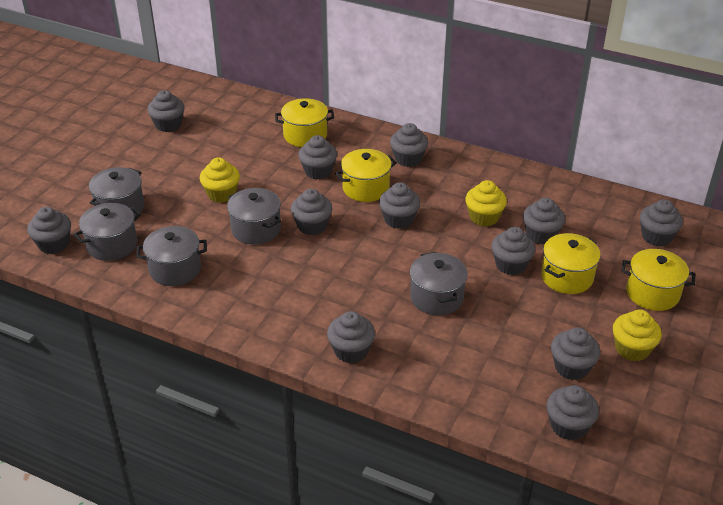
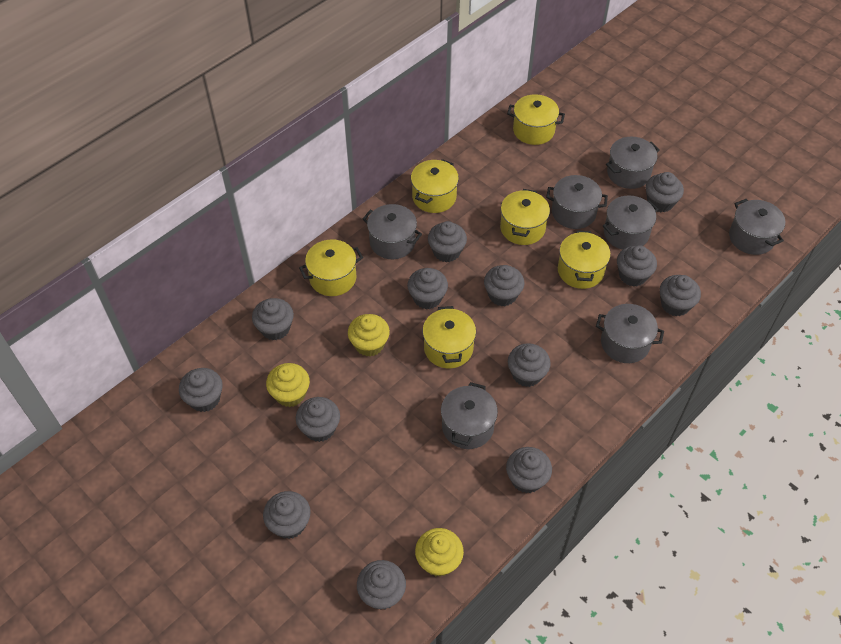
grey cupcake: 12 -> 13
grey pot: 5 -> 7
yellow pot: 4 -> 6

